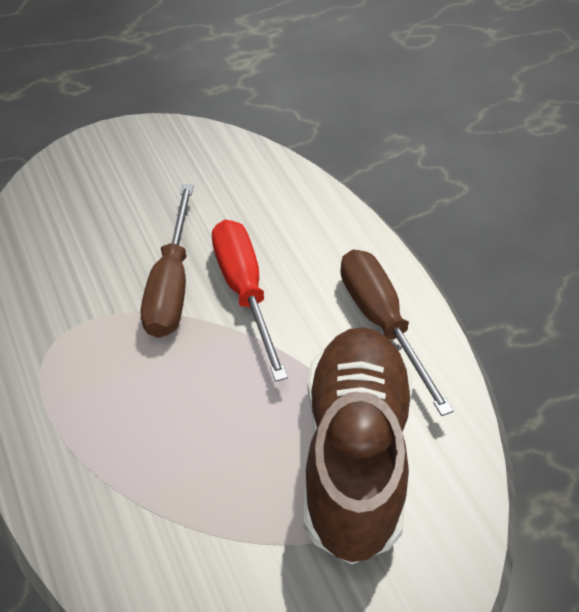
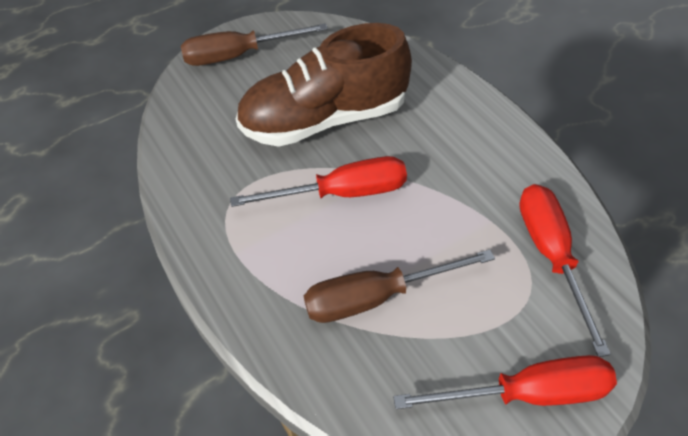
red screwdriver: 1 -> 3

